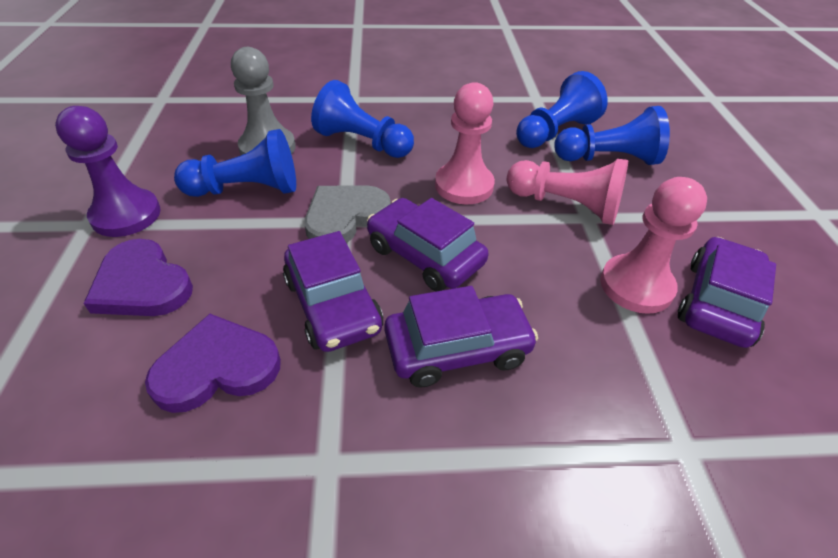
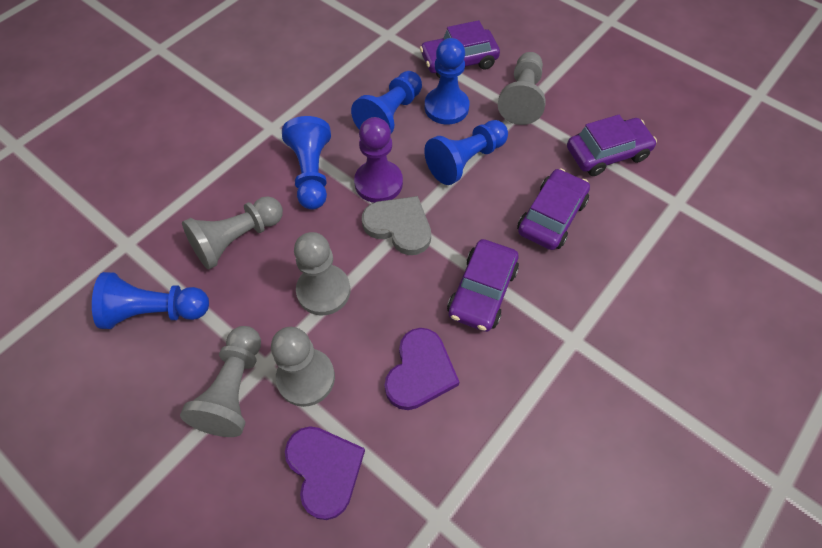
blue pawn: 4 -> 5
grey pawn: 1 -> 5
pink pawn: 3 -> 0

